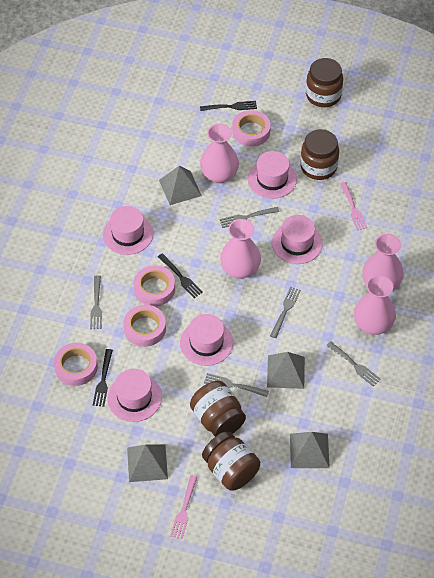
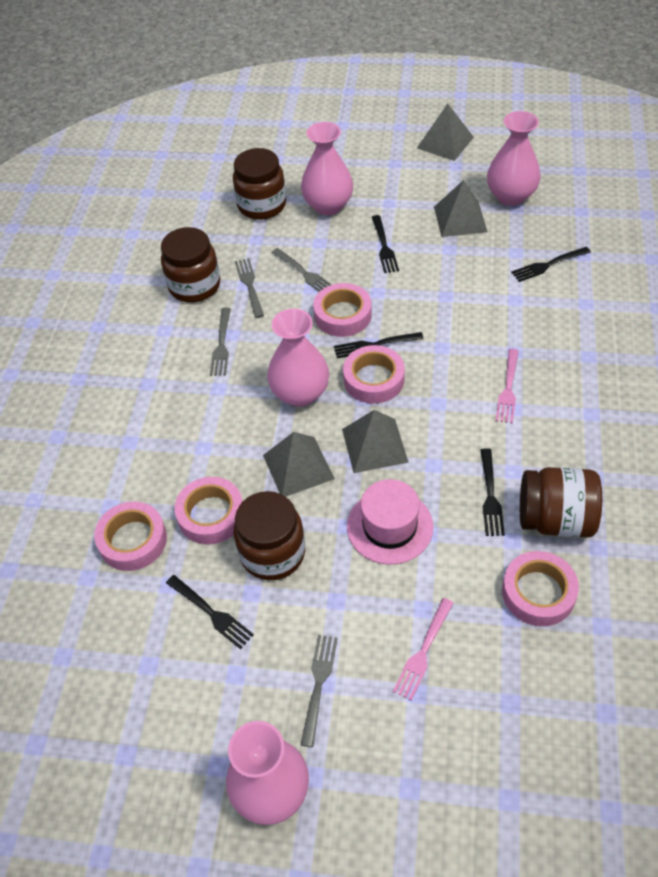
black fork: 3 -> 5
grey fork: 5 -> 4
pink hat: 5 -> 1
pink tape: 4 -> 5

